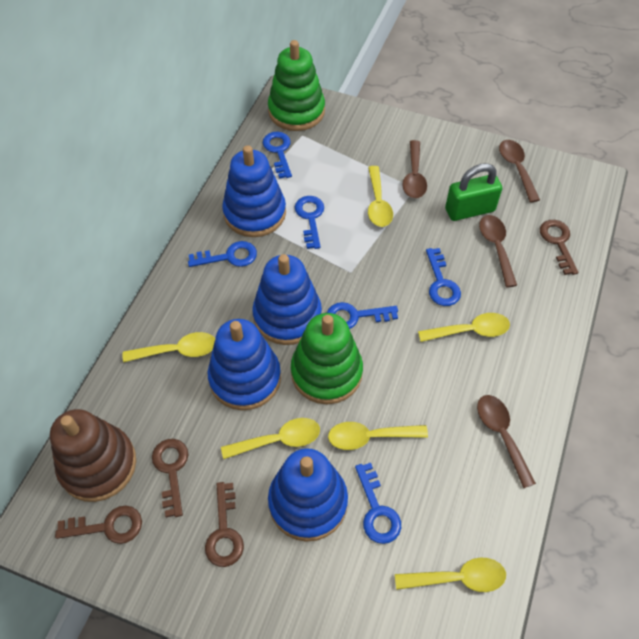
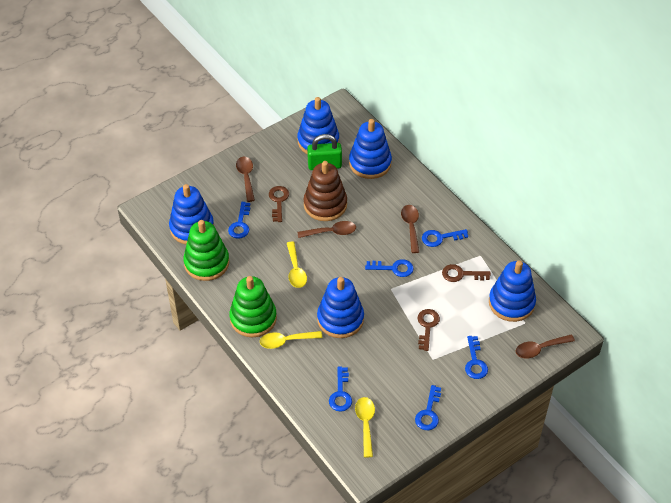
blue stacking toy: 4 -> 5
brown key: 4 -> 3
yellow spoon: 6 -> 3

